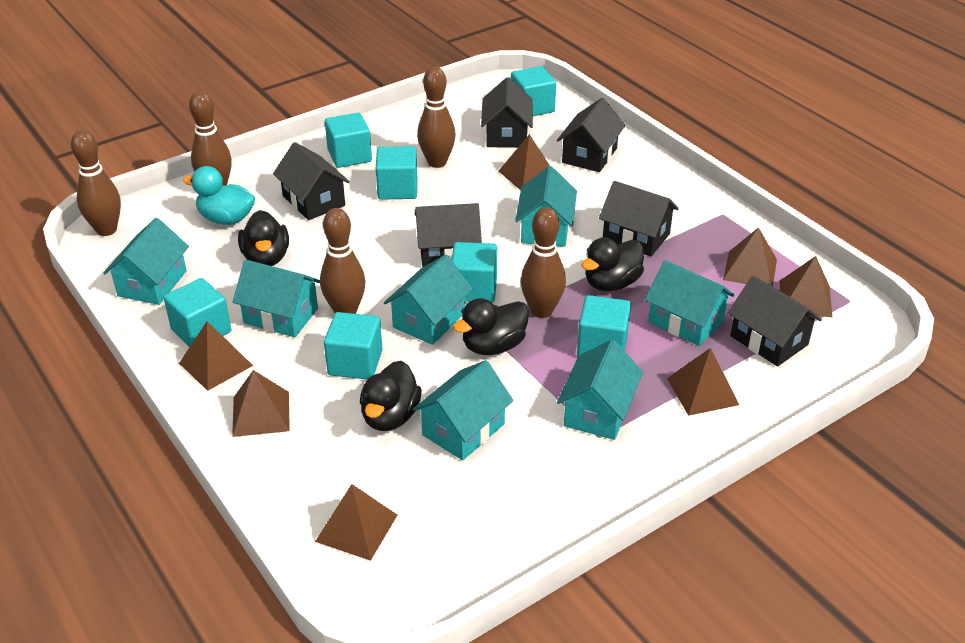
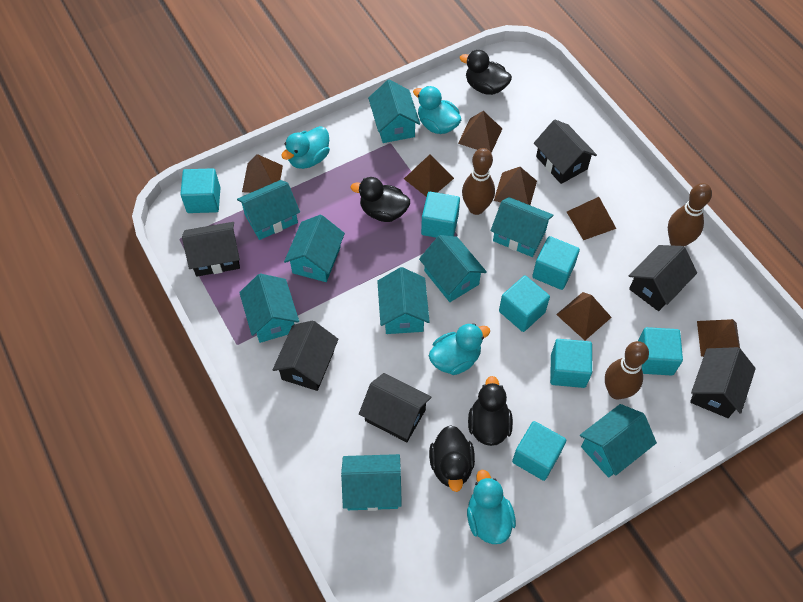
brown bowling pin: 5 -> 3
turquoise duck: 1 -> 4
turquoise house: 7 -> 9

